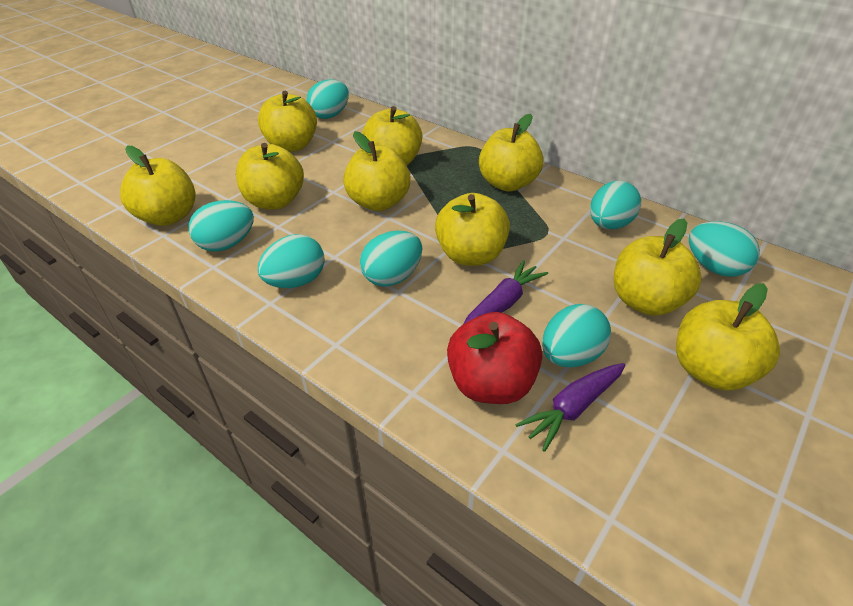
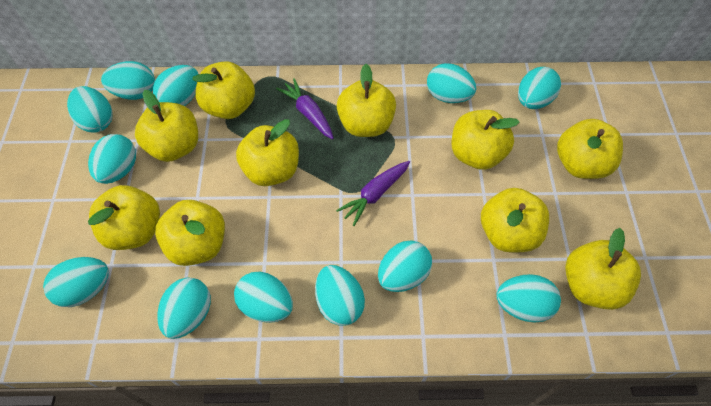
red apple: 1 -> 0
turquoise egg: 7 -> 12
yellow apple: 9 -> 10

